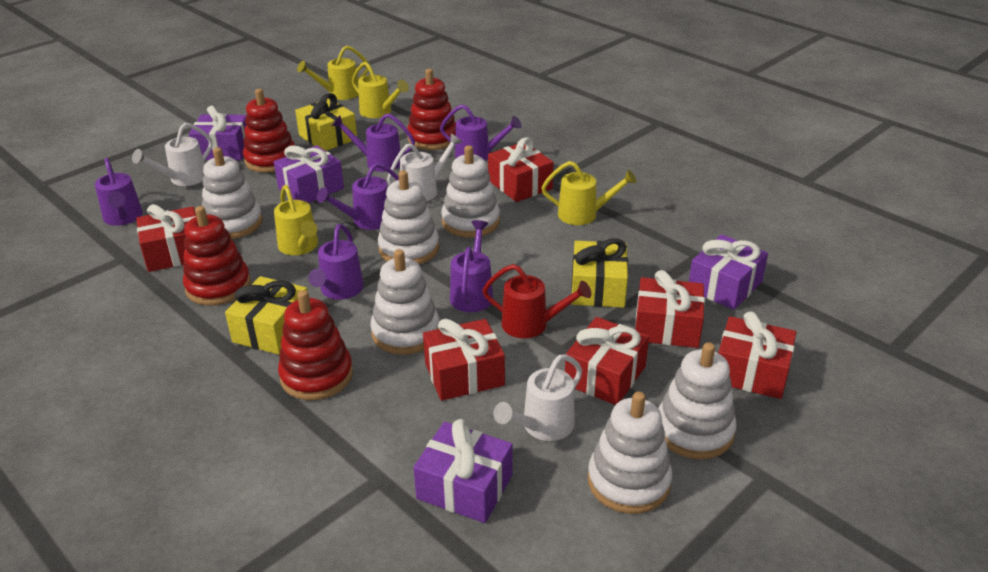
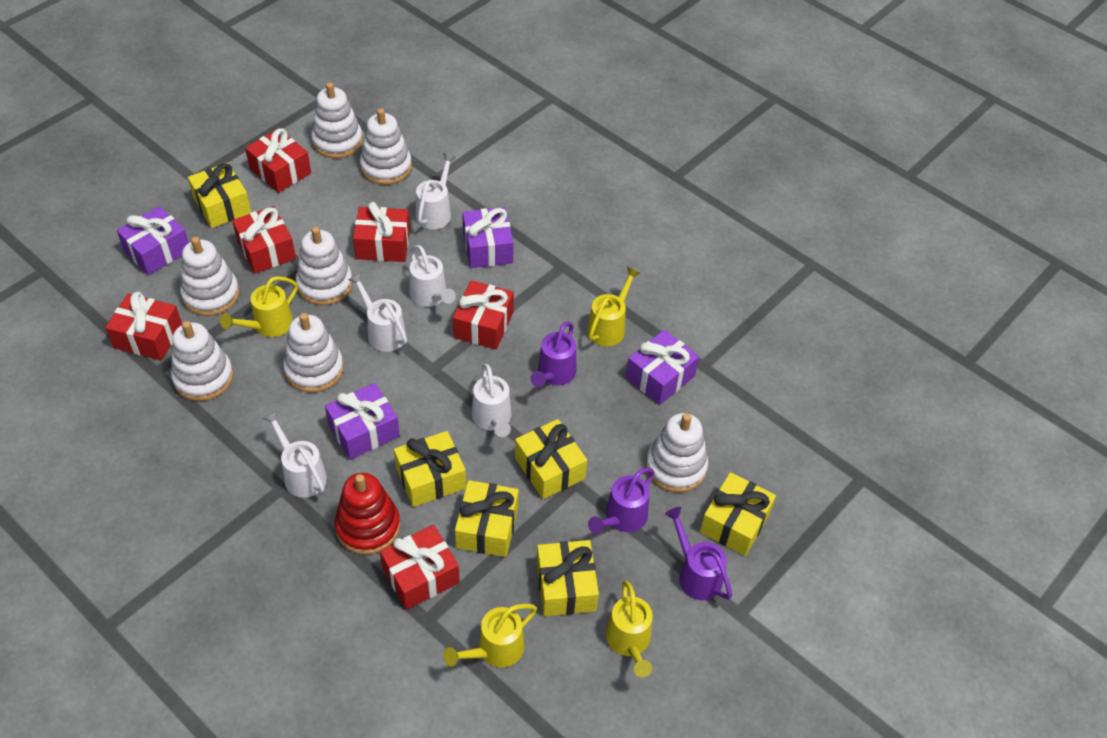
purple watering can: 6 -> 3
red stacking toy: 4 -> 1
red watering can: 1 -> 0
white stacking toy: 6 -> 7
white watering can: 3 -> 5
yellow gift: 3 -> 6

